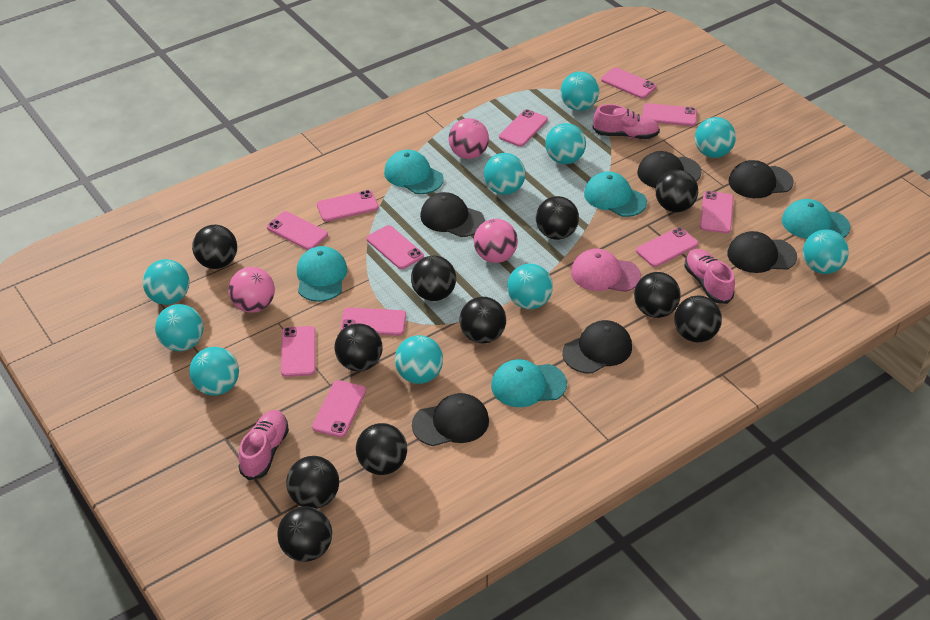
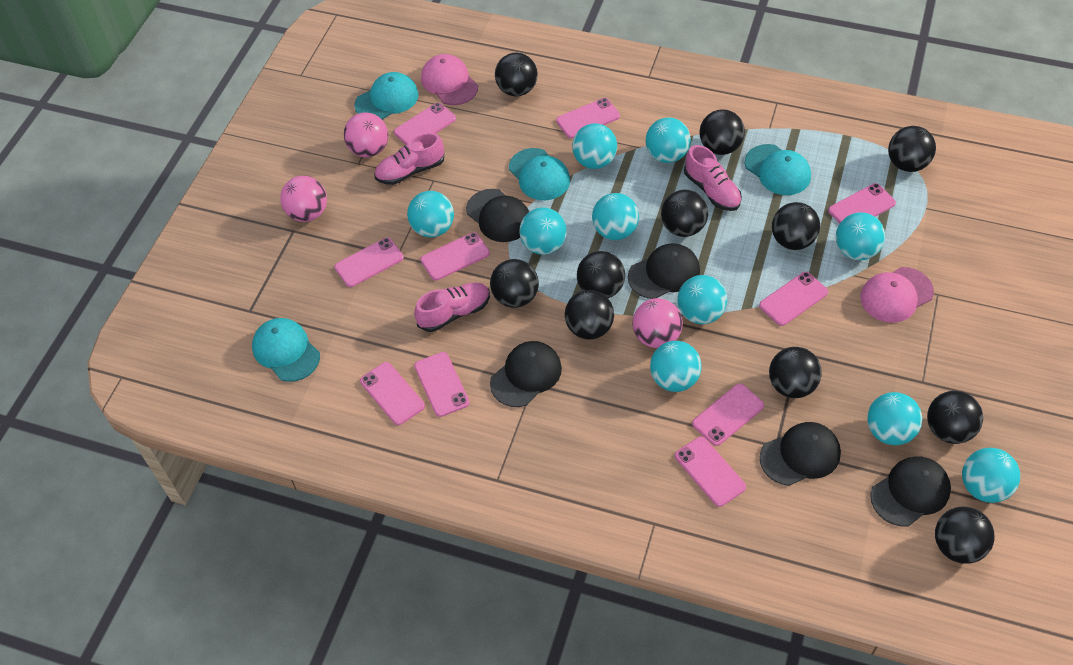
black cap: 6 -> 5
pink cap: 1 -> 2
pink phone: 11 -> 10
turquoise cap: 5 -> 4

